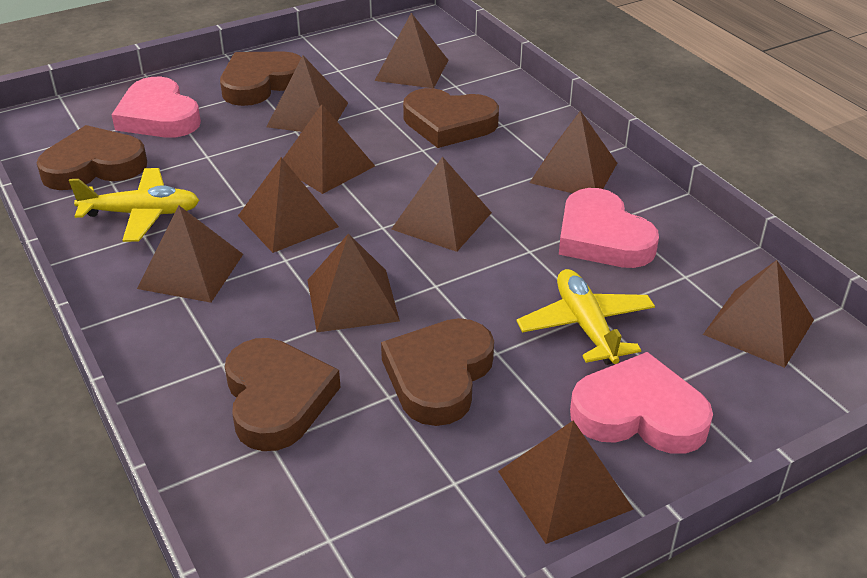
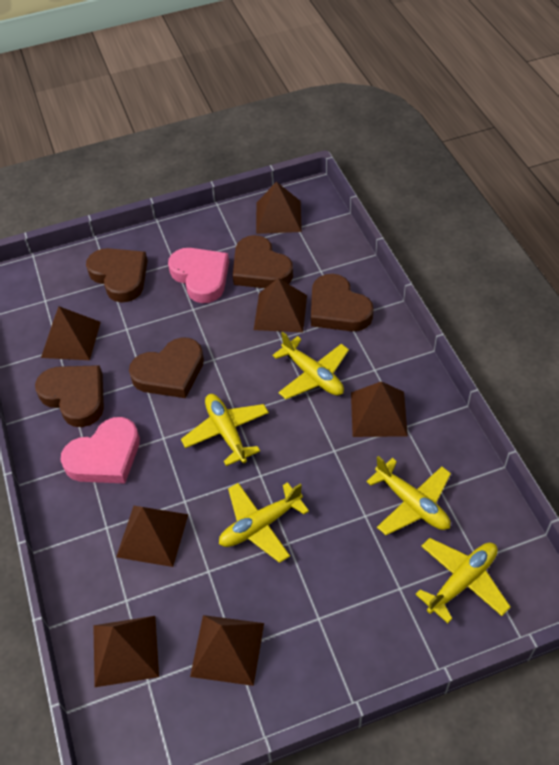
brown pyramid: 10 -> 7
pink heart: 3 -> 2
yellow plane: 2 -> 5

